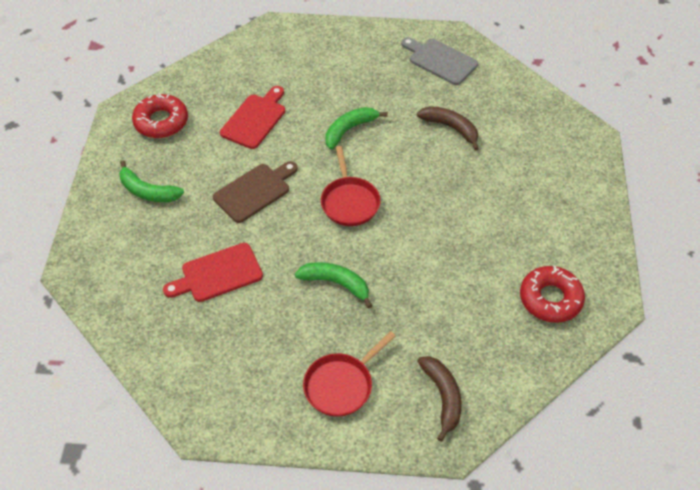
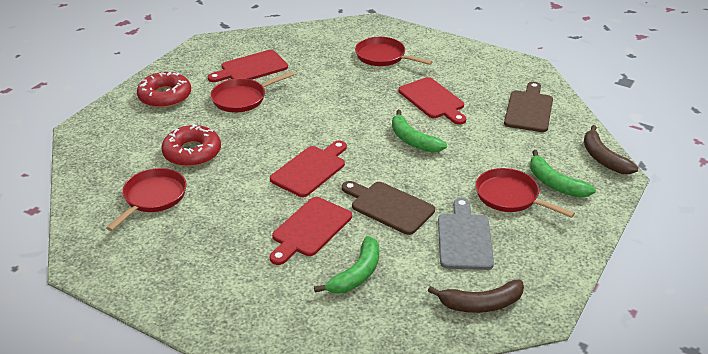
brown cutting board: 1 -> 2
red cutting board: 2 -> 4
red pan: 2 -> 4

